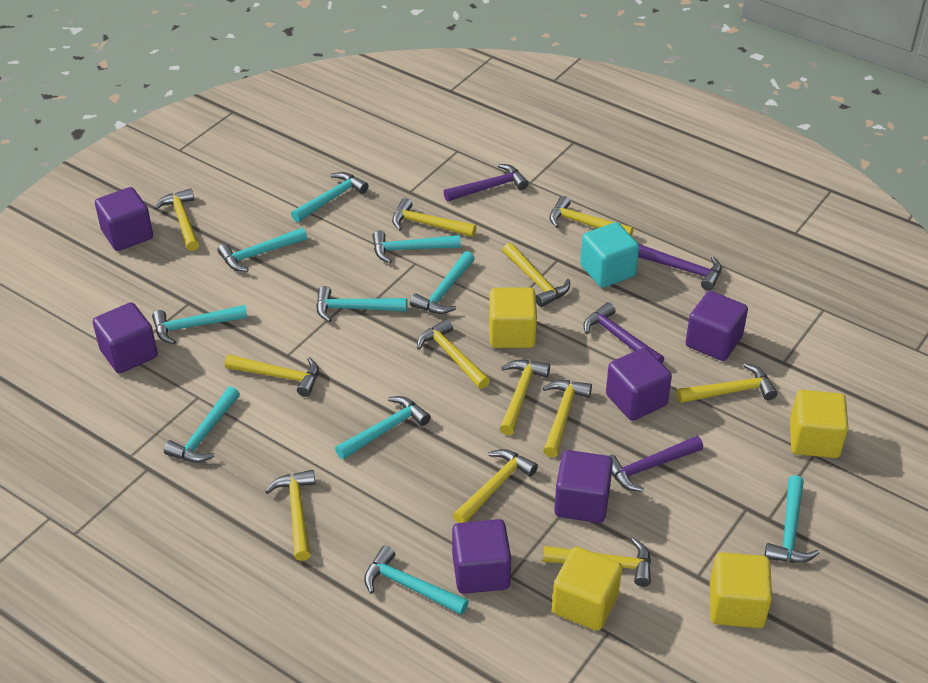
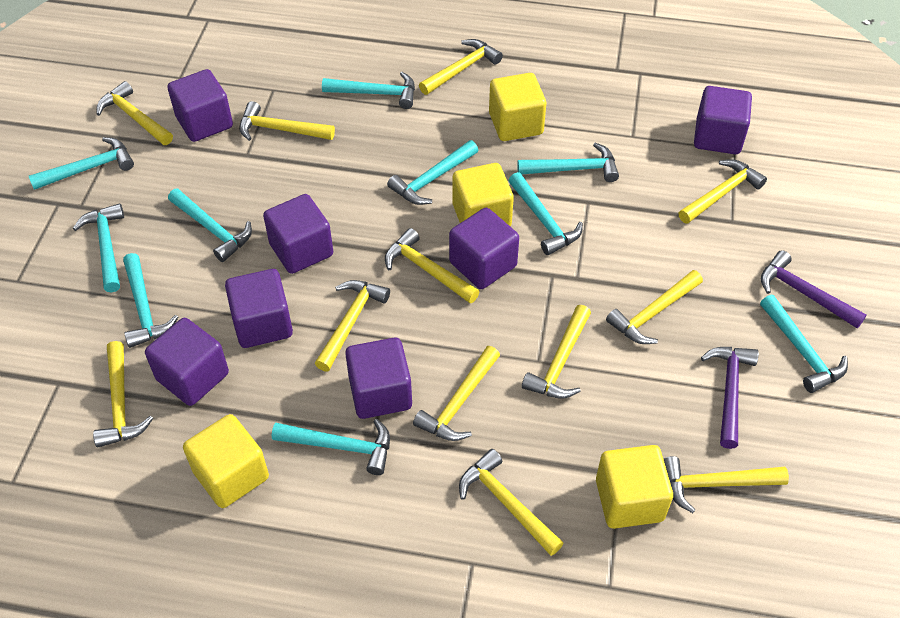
purple cube: 6 -> 7
purple hammer: 4 -> 2
turquoise cube: 1 -> 0

